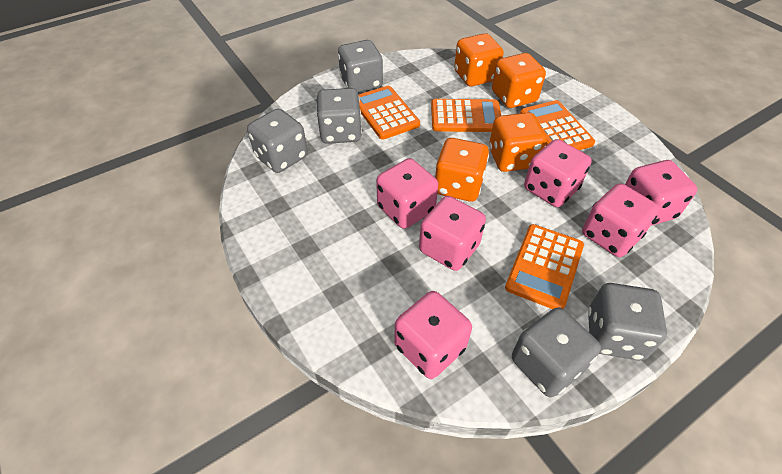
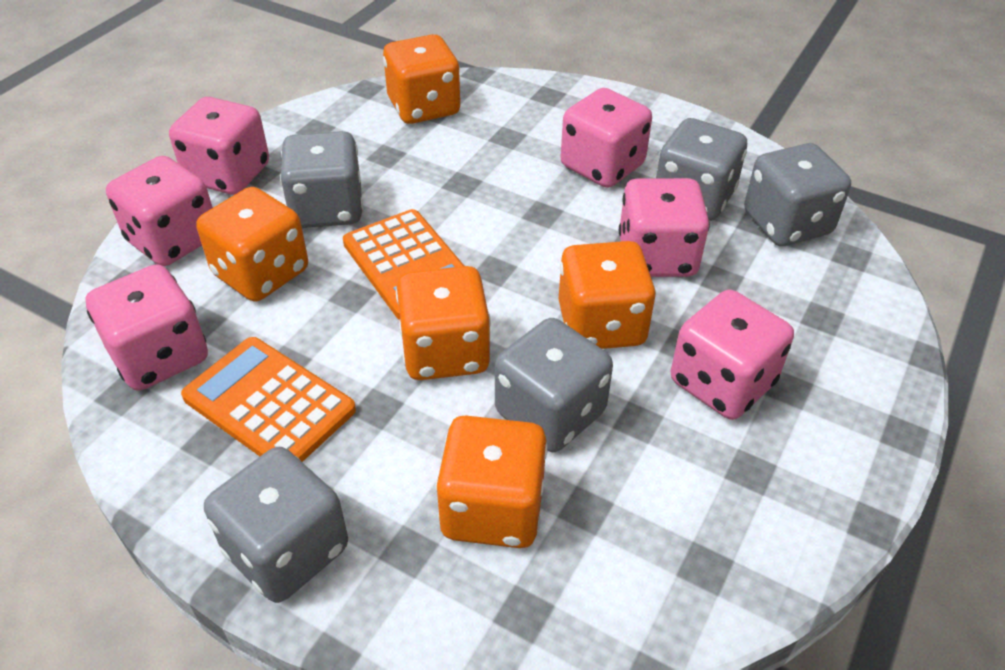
orange calculator: 4 -> 2
orange dice: 4 -> 5

